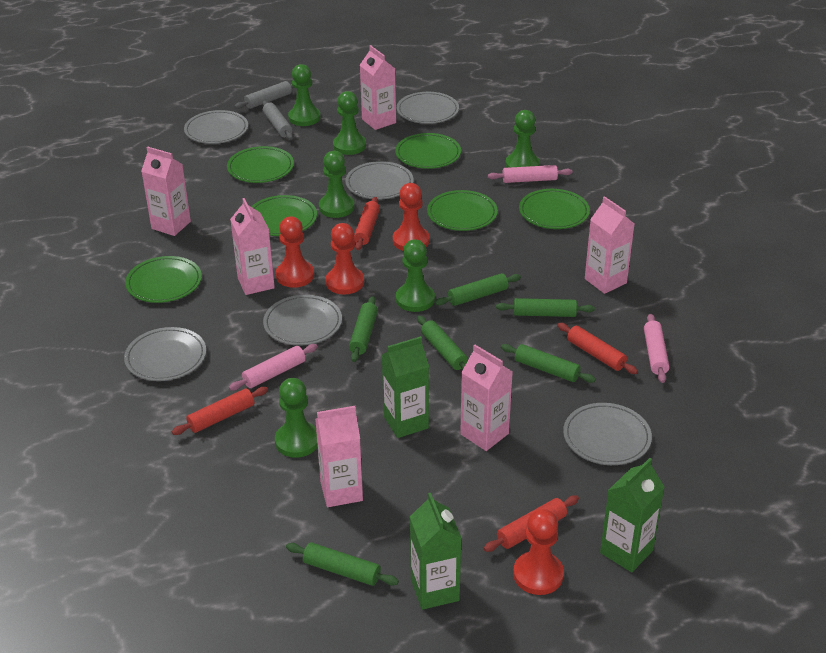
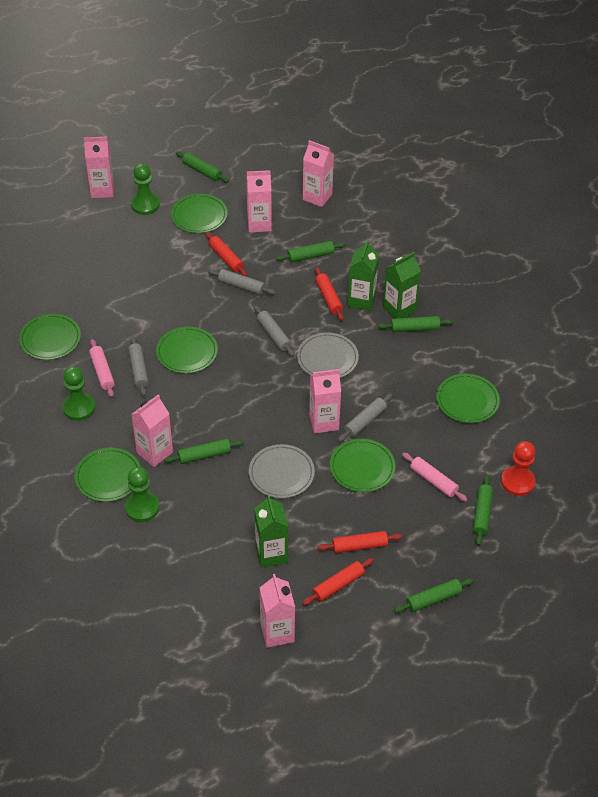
green pawn: 6 -> 3
grey plate: 6 -> 2
grey rolling pin: 2 -> 4
pink rolling pin: 3 -> 2
red pawn: 4 -> 1

